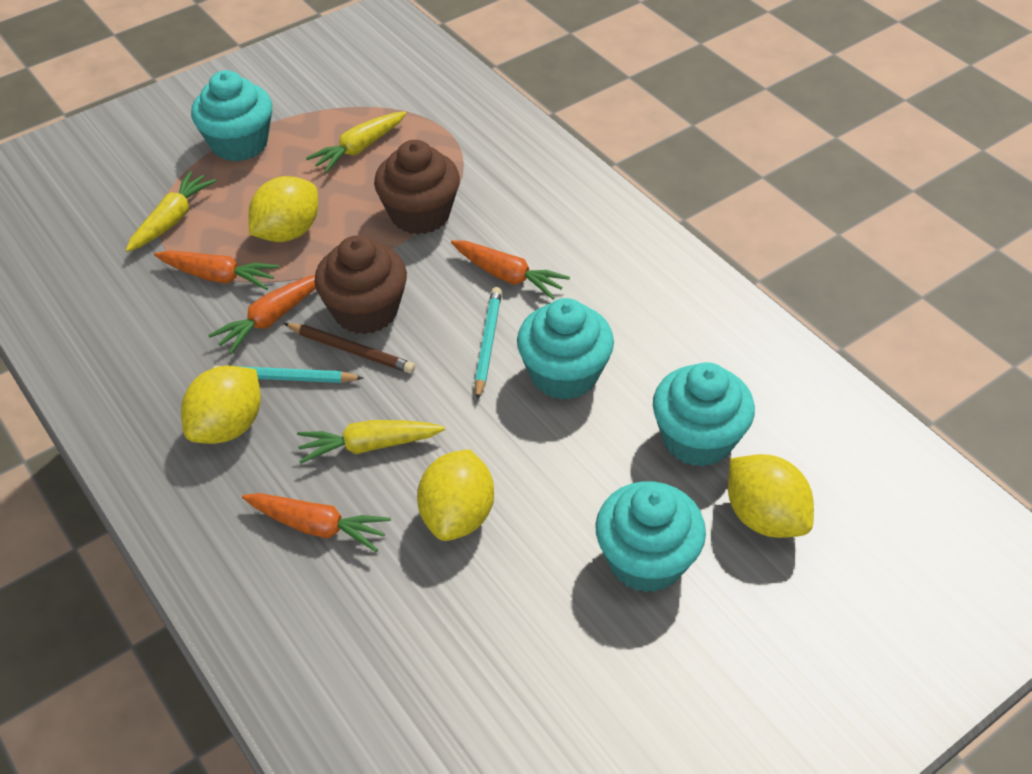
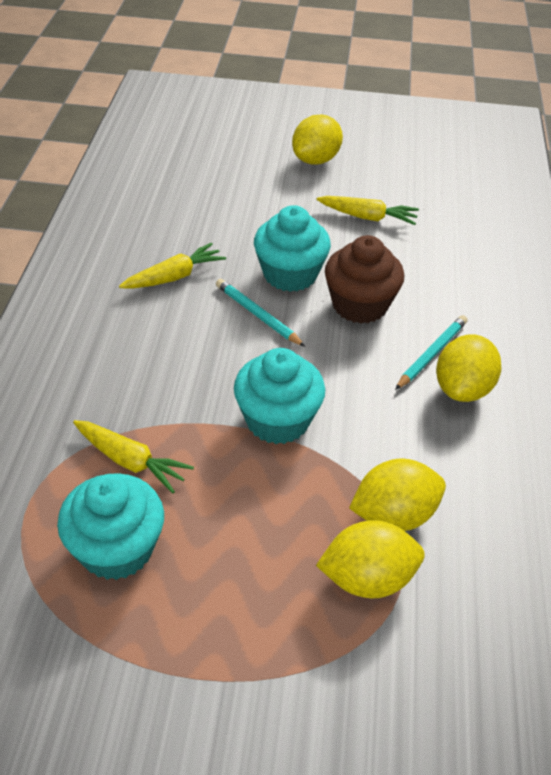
brown cupcake: 2 -> 1
brown pencil: 1 -> 0
orange carrot: 4 -> 0
turquoise cupcake: 4 -> 3

